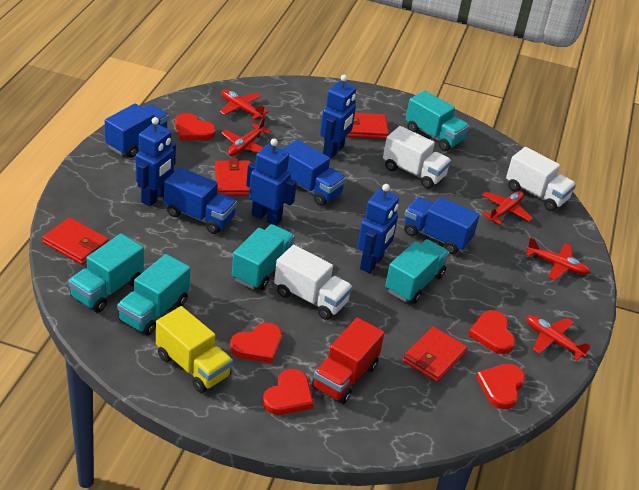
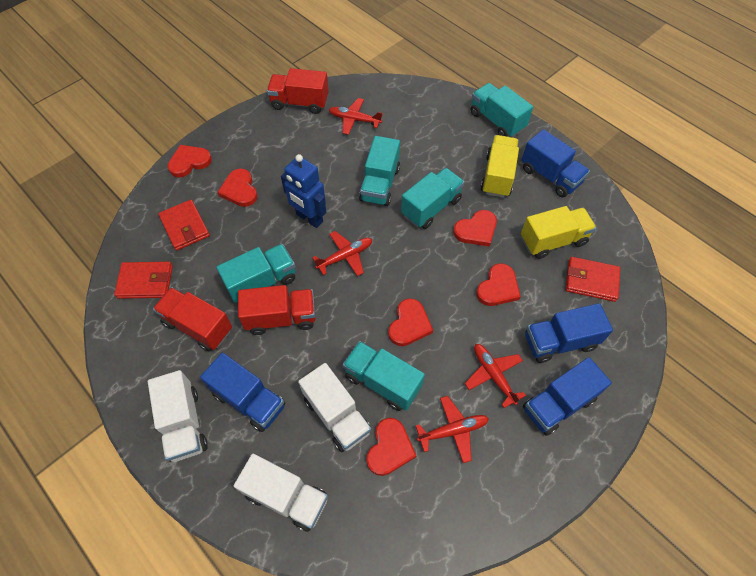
blue robot: 4 -> 1
red heart: 5 -> 6
red plane: 5 -> 4
red truck: 1 -> 3
red wallet: 4 -> 3
yellow truck: 1 -> 2

